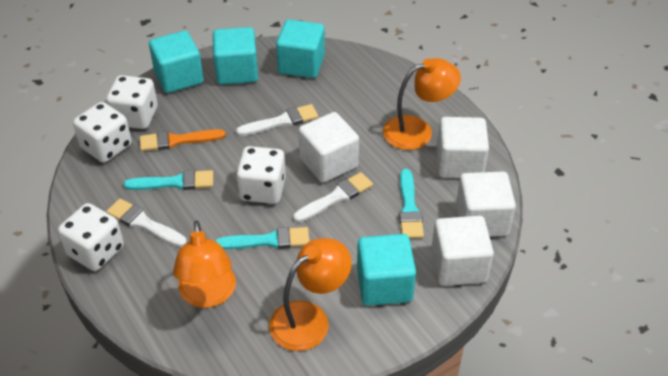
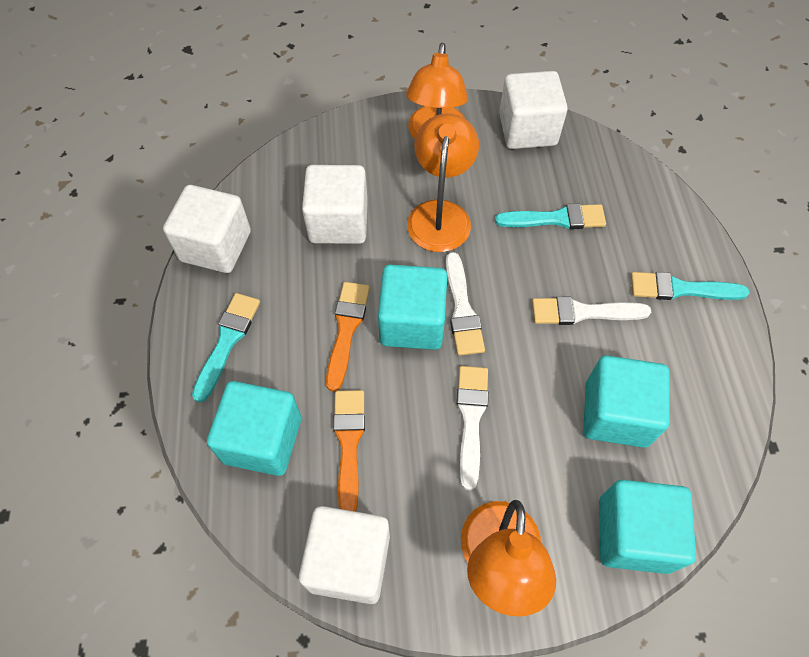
orange brush: 1 -> 2
white dice: 4 -> 0

